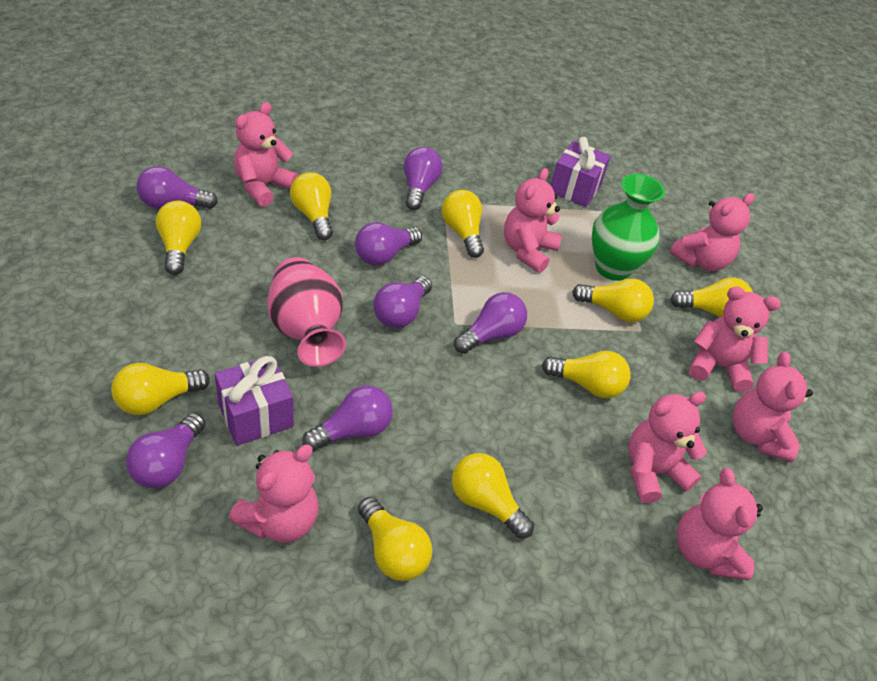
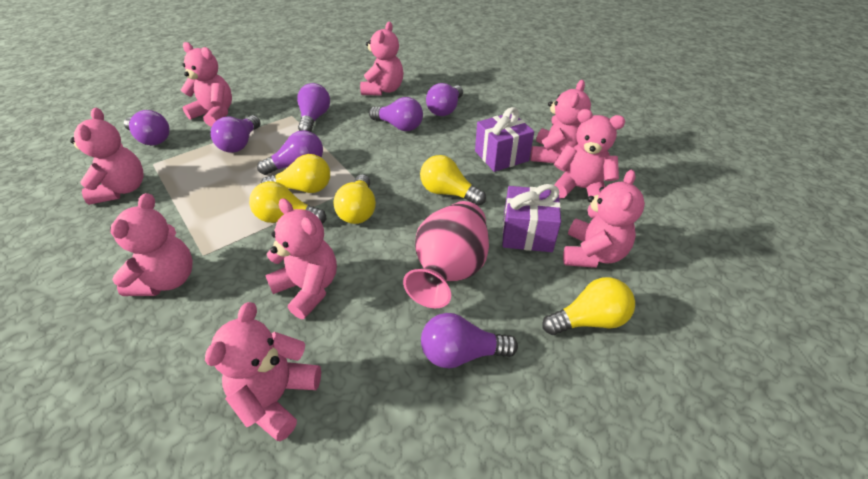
green vase: 1 -> 0
pink teddy bear: 8 -> 9
yellow light bulb: 9 -> 5

